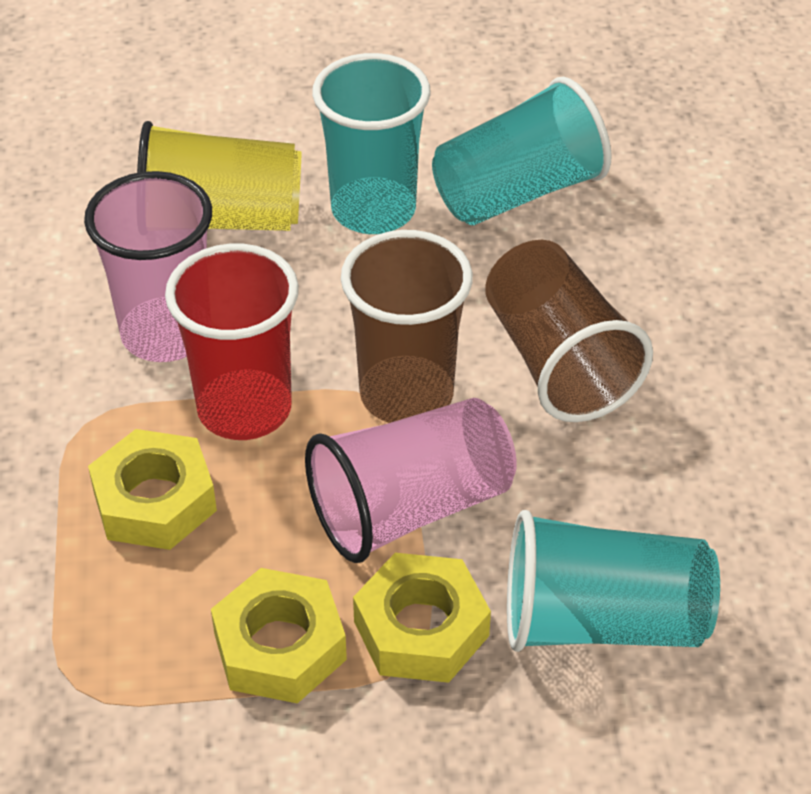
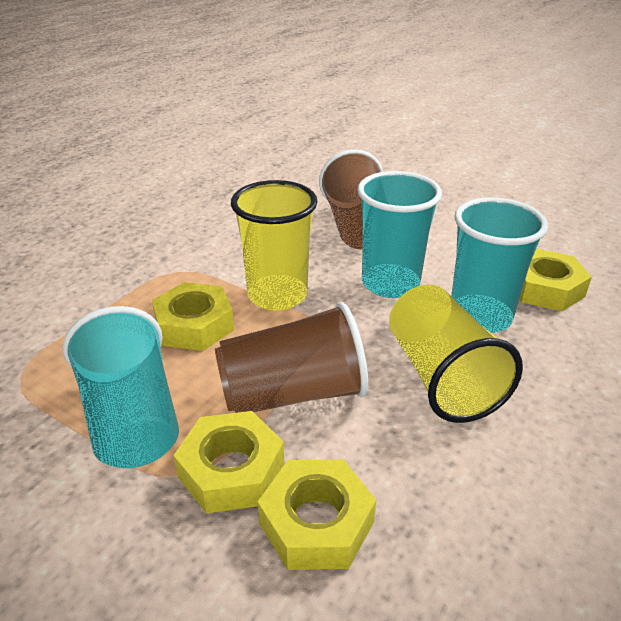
pink cup: 2 -> 0
red cup: 1 -> 0
yellow cup: 1 -> 2
yellow nut: 3 -> 4

